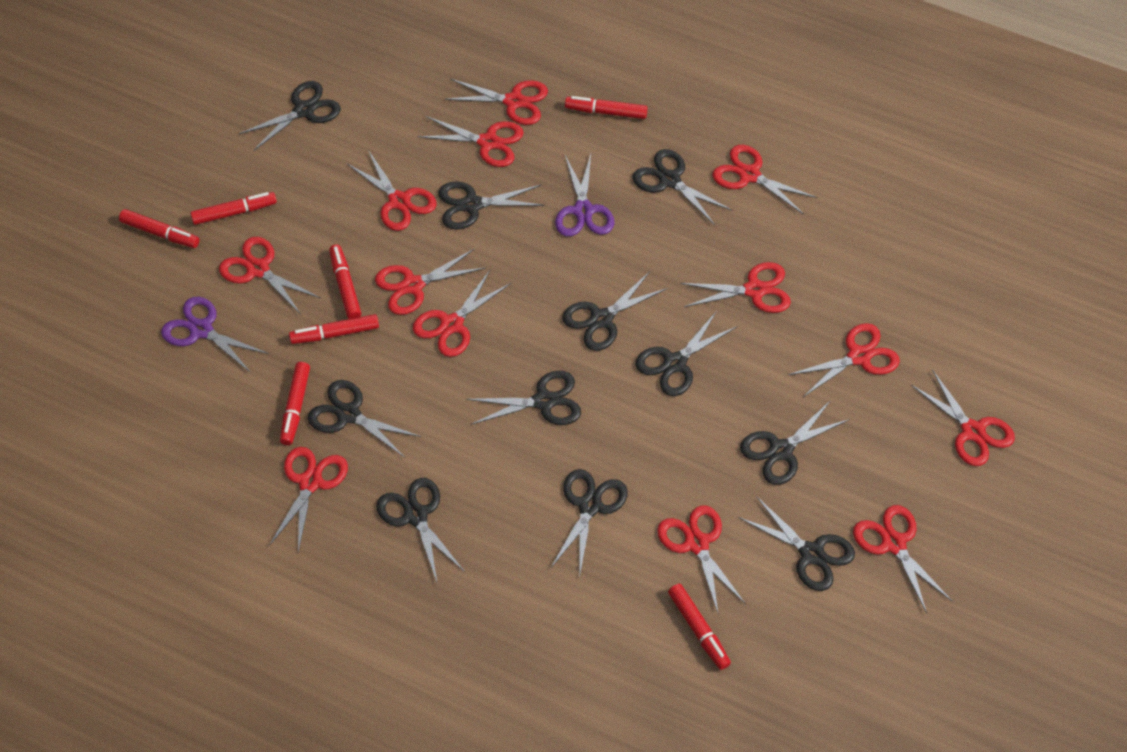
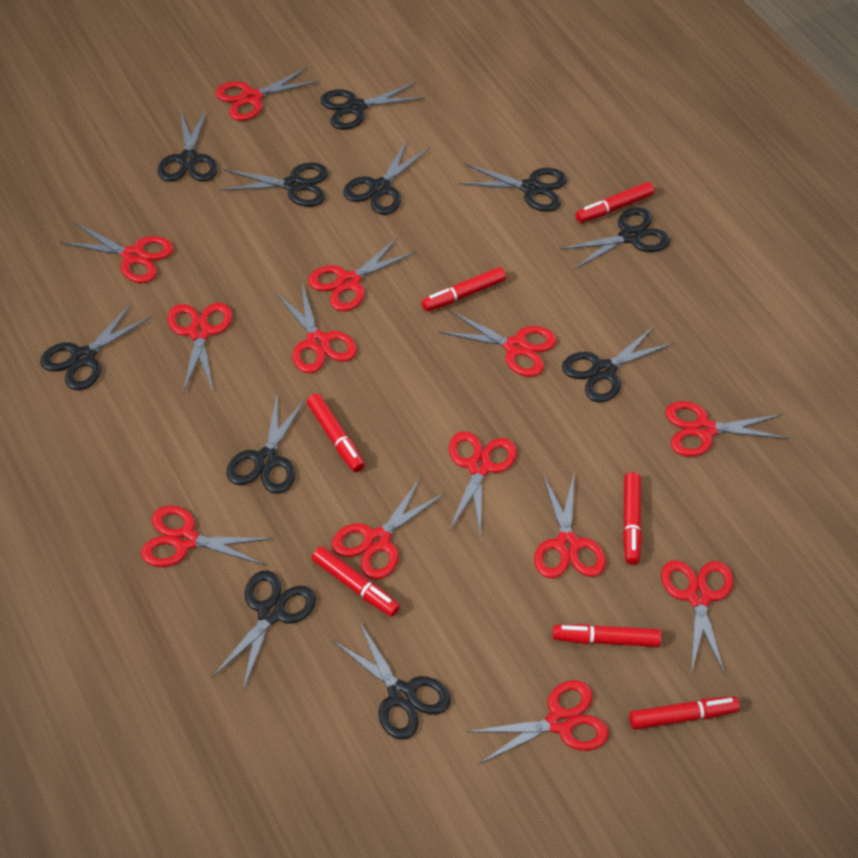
purple scissors: 2 -> 0

